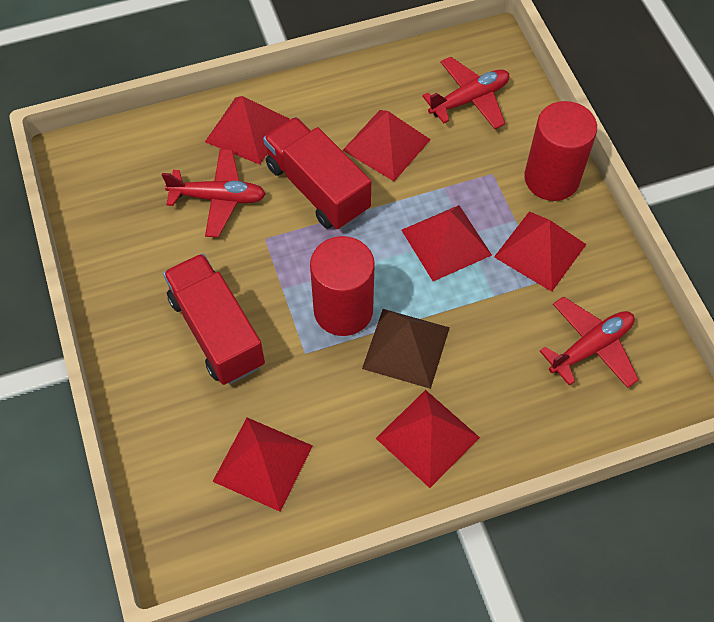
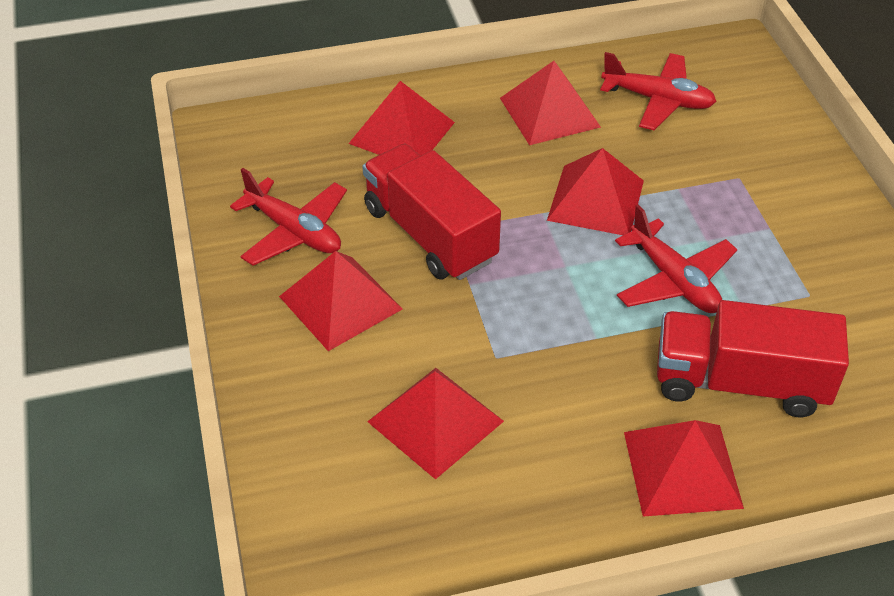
brown pyramid: 1 -> 0
red cylinder: 2 -> 0

